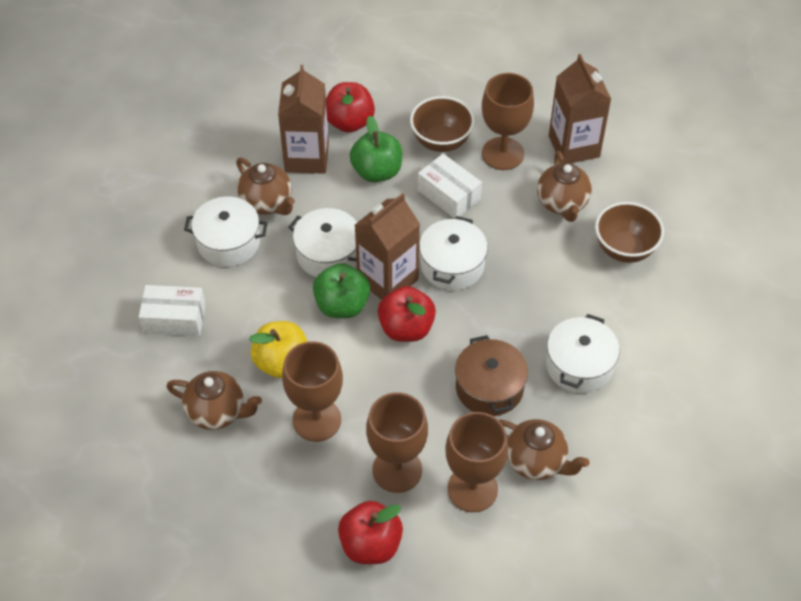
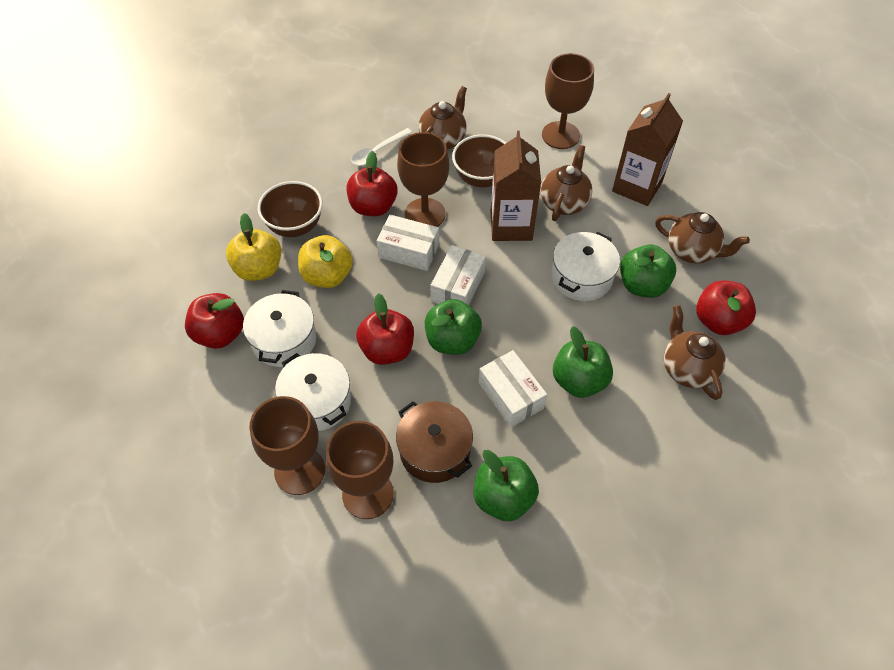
brown carton: 3 -> 2
green apple: 2 -> 4
red apple: 3 -> 4
white box: 2 -> 3
white pot: 4 -> 3
white spoon: 0 -> 1
yellow apple: 1 -> 2

